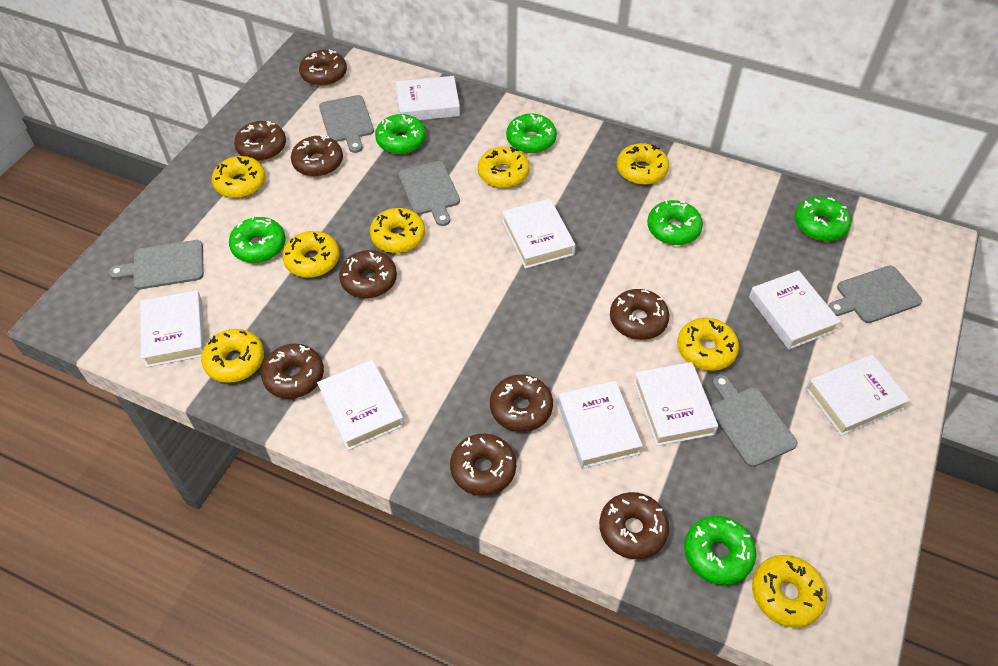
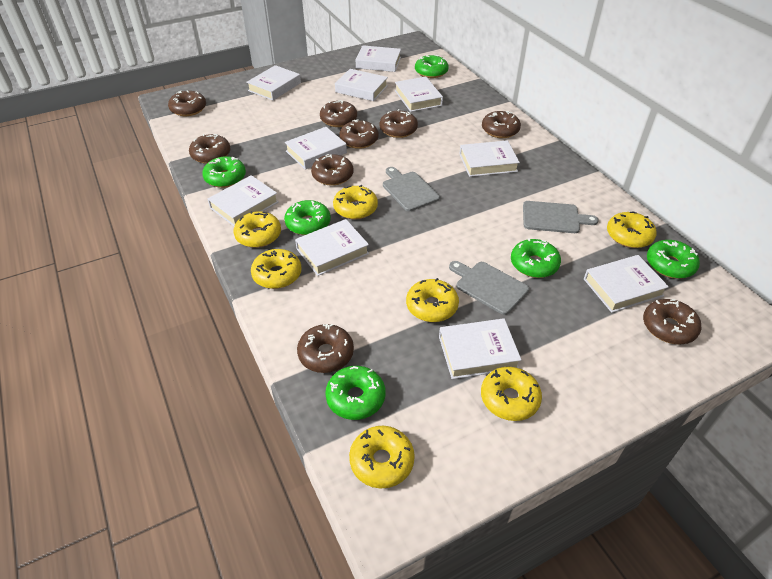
grey cutting board: 5 -> 3
white book: 8 -> 10
yellow donut: 8 -> 7

